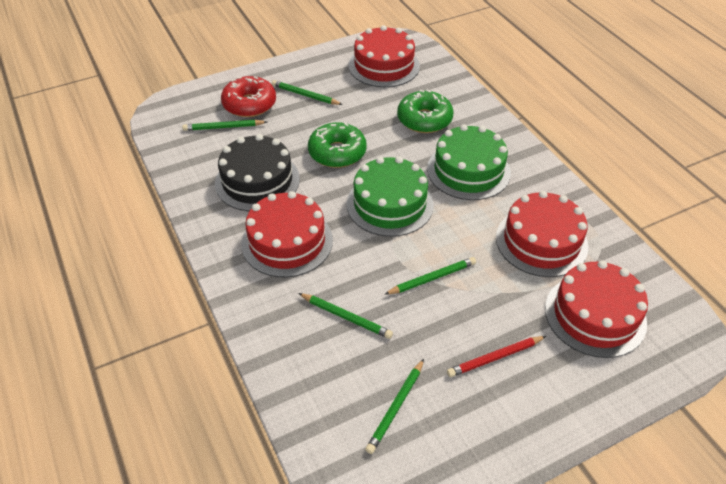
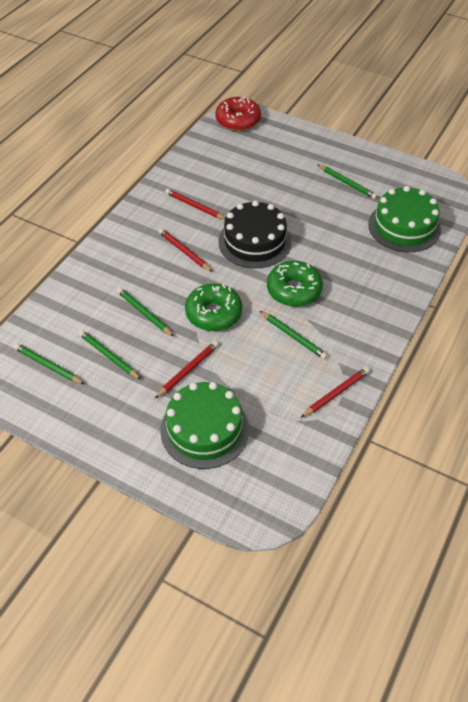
red cake: 4 -> 0
red pencil: 1 -> 4

